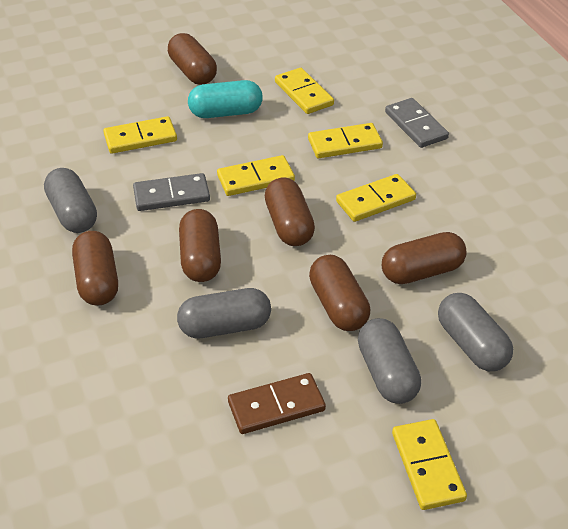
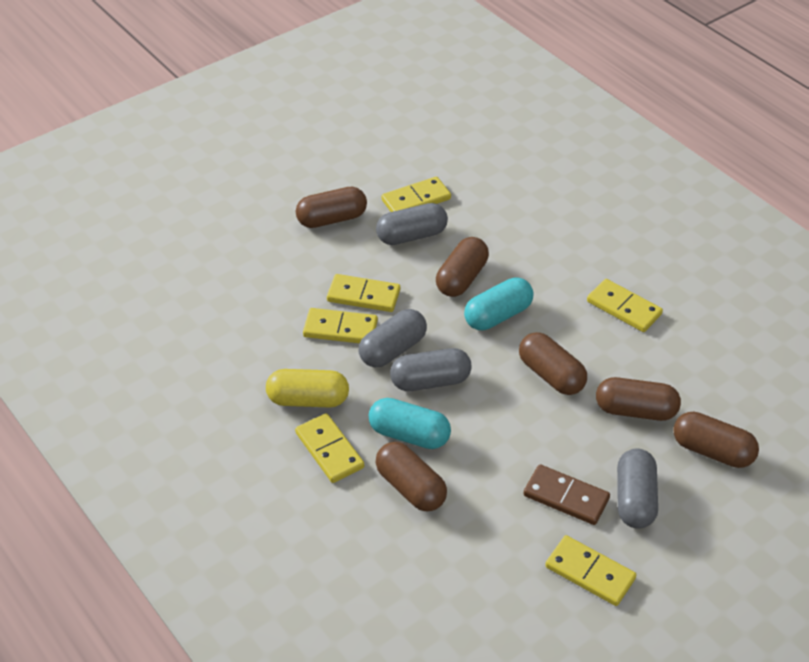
grey domino: 2 -> 0
turquoise capsule: 1 -> 2
yellow capsule: 0 -> 1

